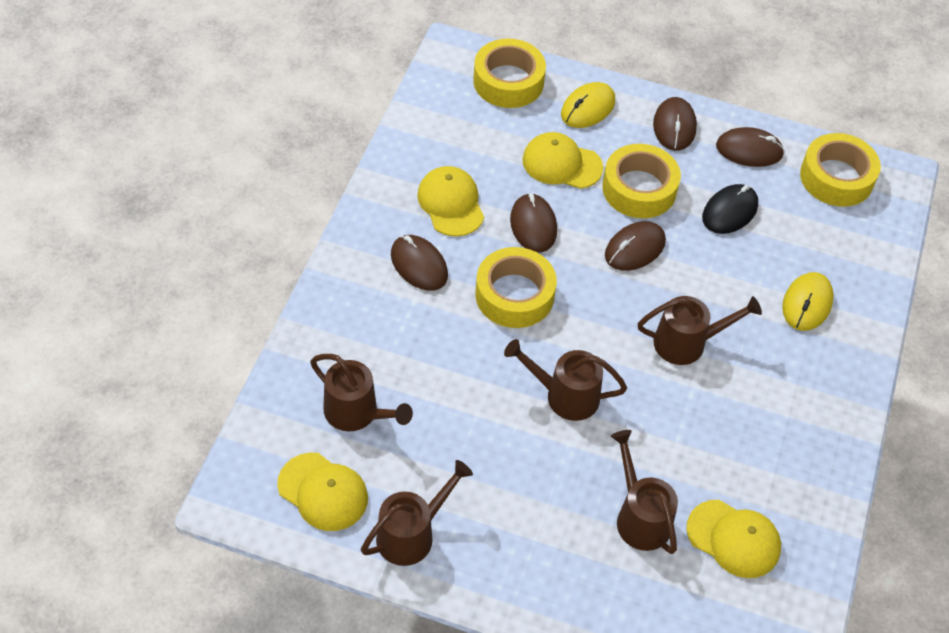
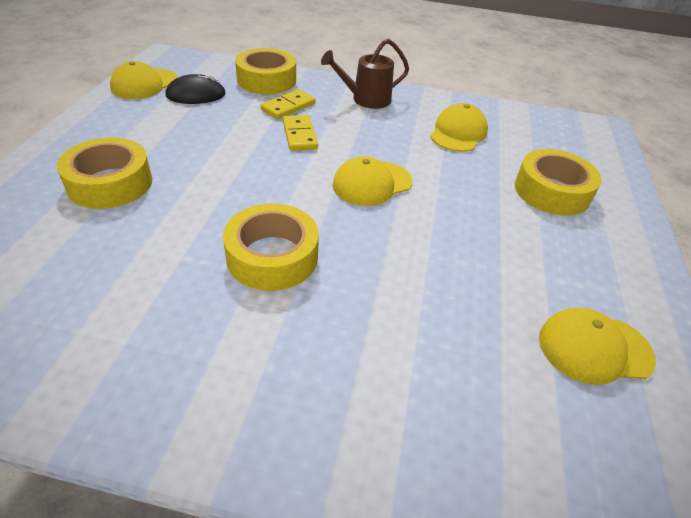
brown mouse: 5 -> 0
brown watering can: 5 -> 1
yellow domino: 0 -> 2
yellow mouse: 2 -> 0

